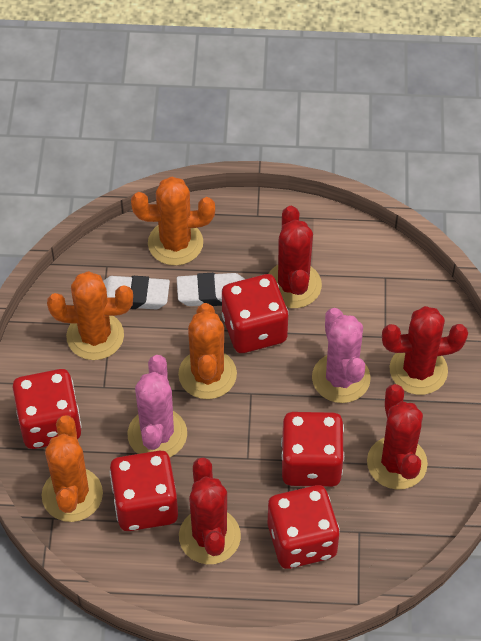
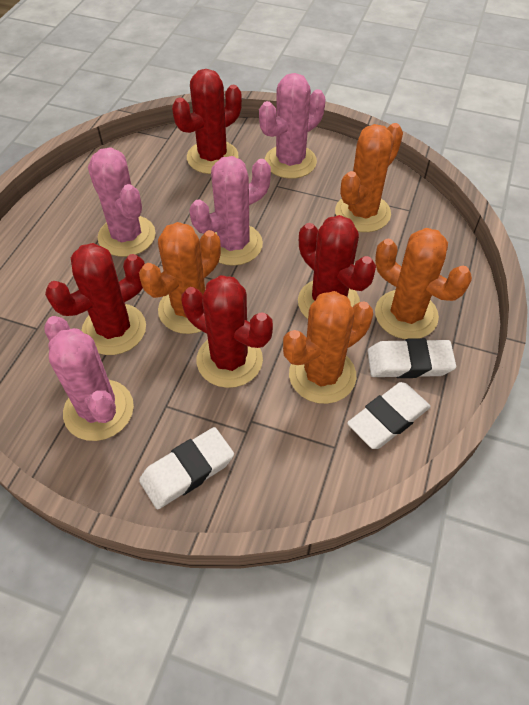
pink cactus: 2 -> 4
red dice: 5 -> 0
white eraser: 2 -> 3

